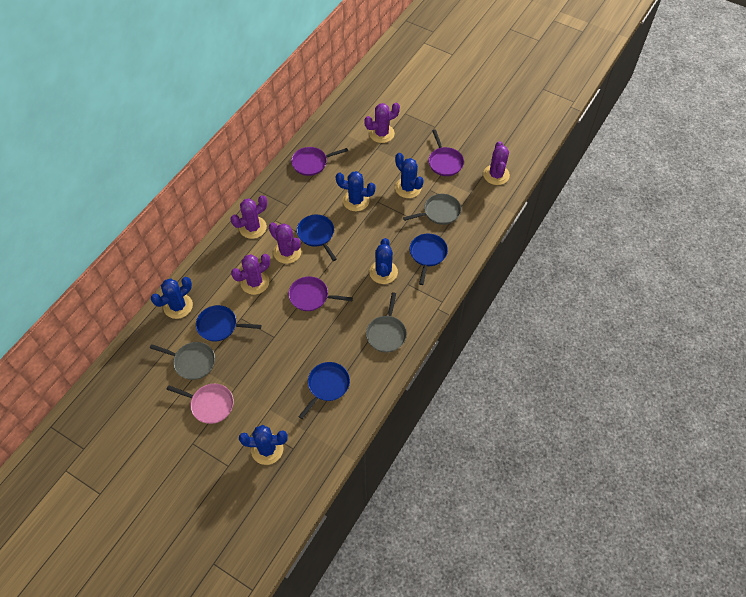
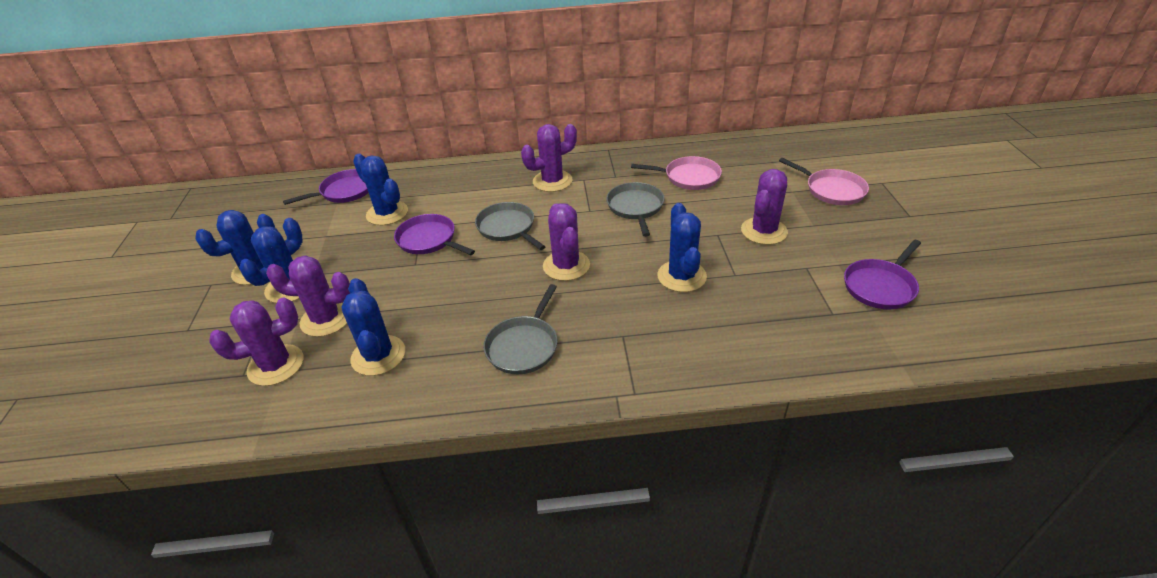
blue pan: 4 -> 0
pink pan: 1 -> 2

